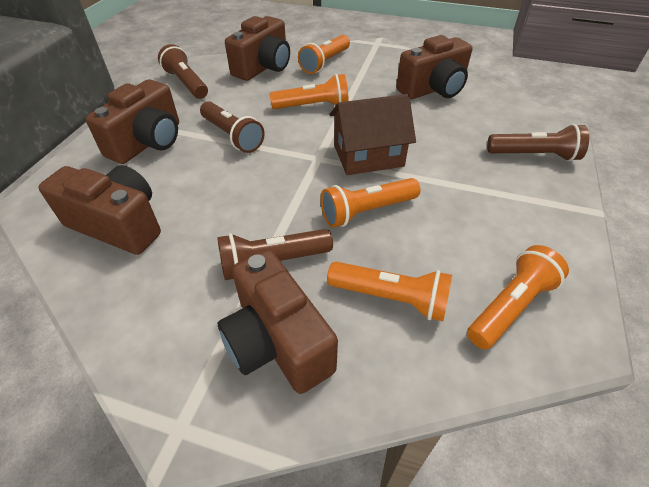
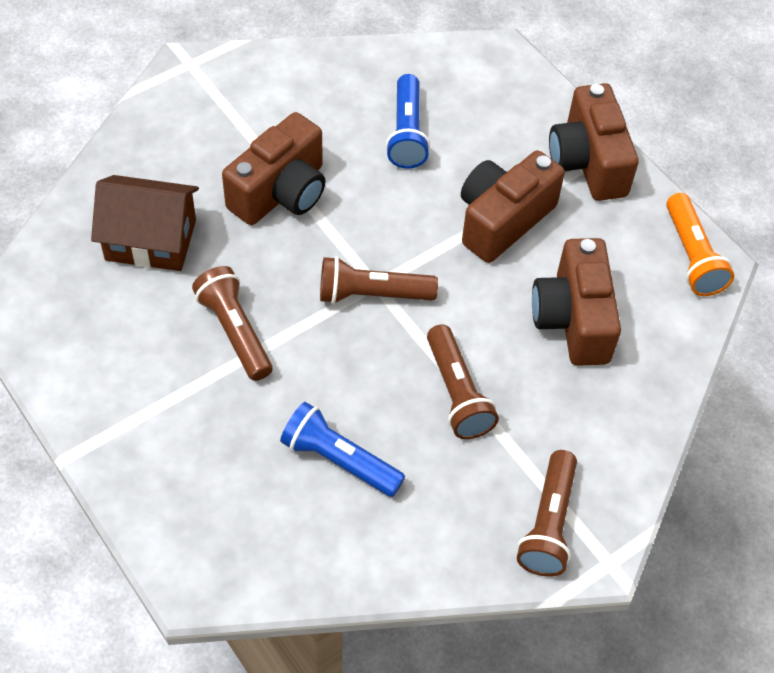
blue flashlight: 0 -> 2
brown camera: 5 -> 4
orange flashlight: 5 -> 1

